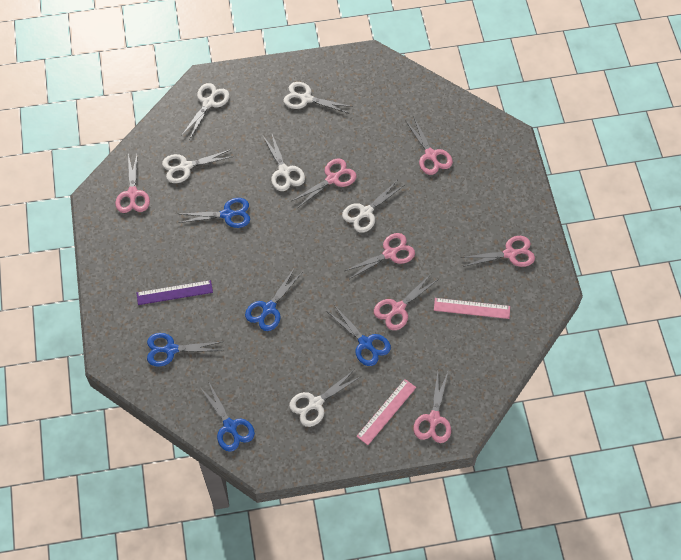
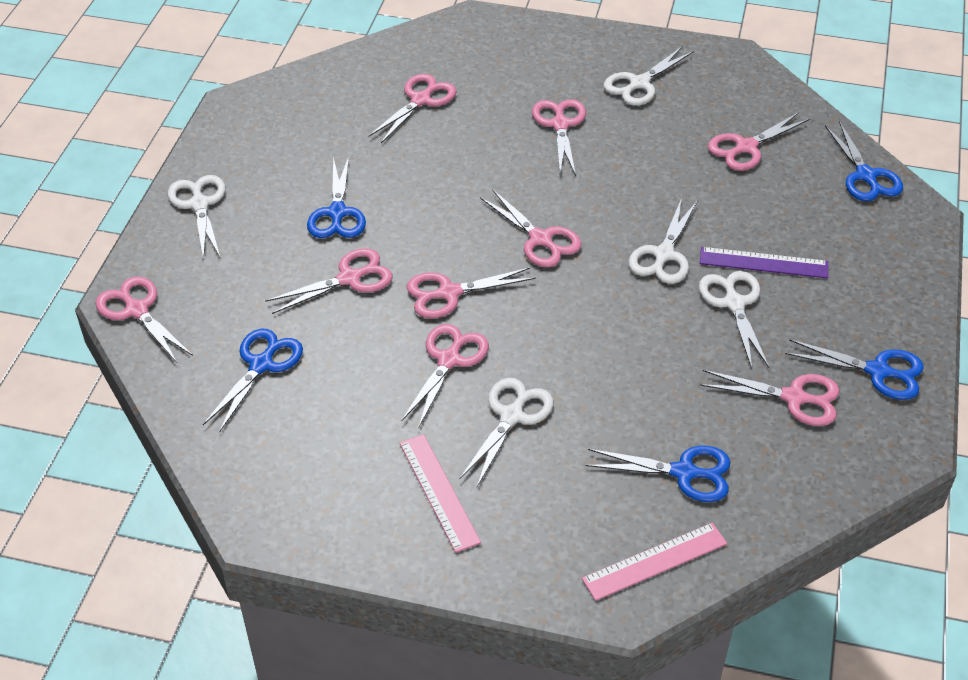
pink scissors: 7 -> 9
white scissors: 6 -> 5

